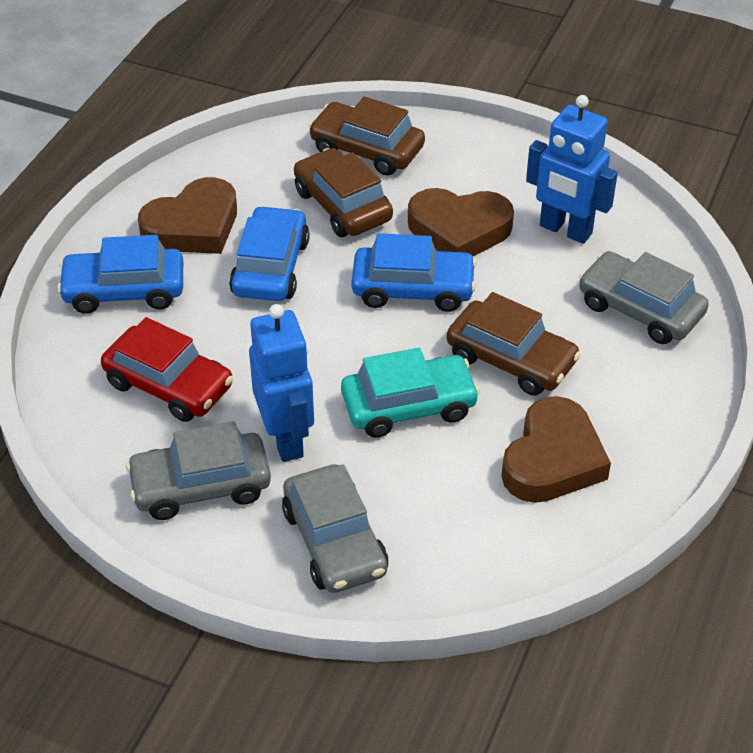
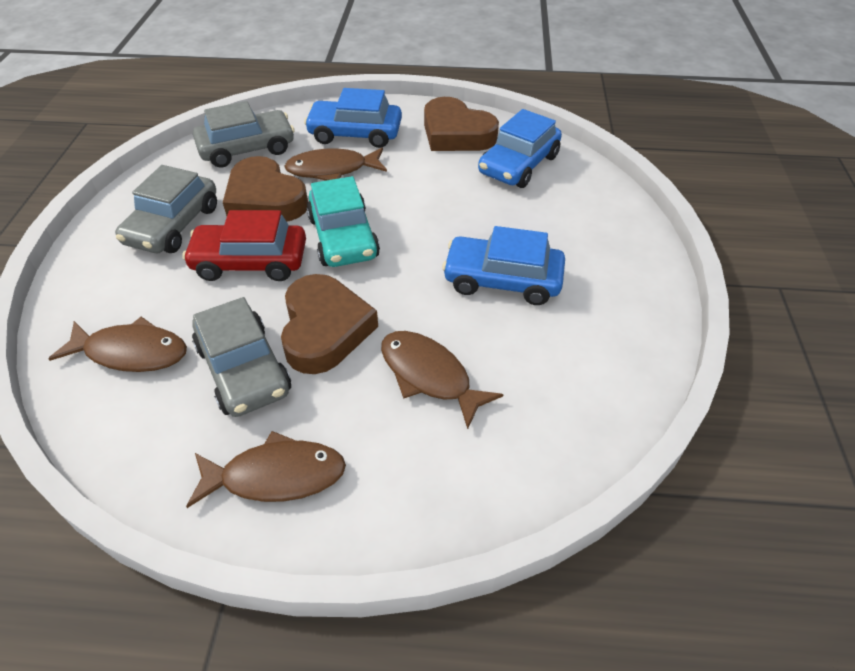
blue robot: 2 -> 0
brown car: 3 -> 0
brown fish: 0 -> 4

